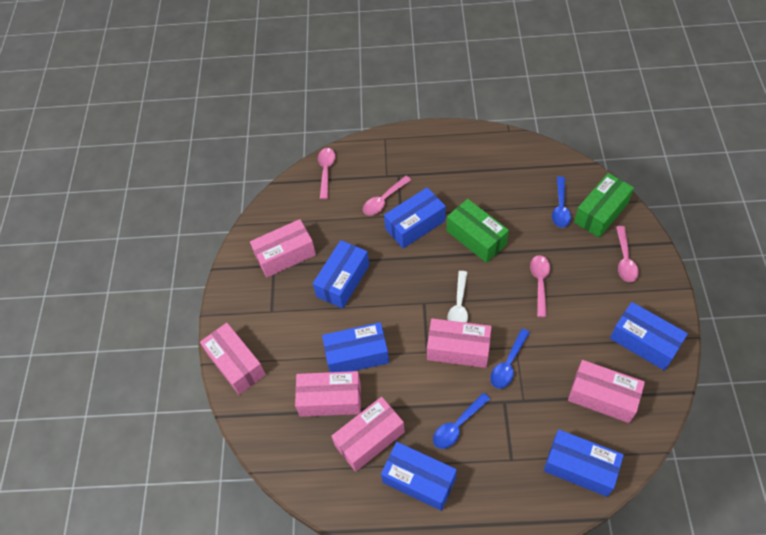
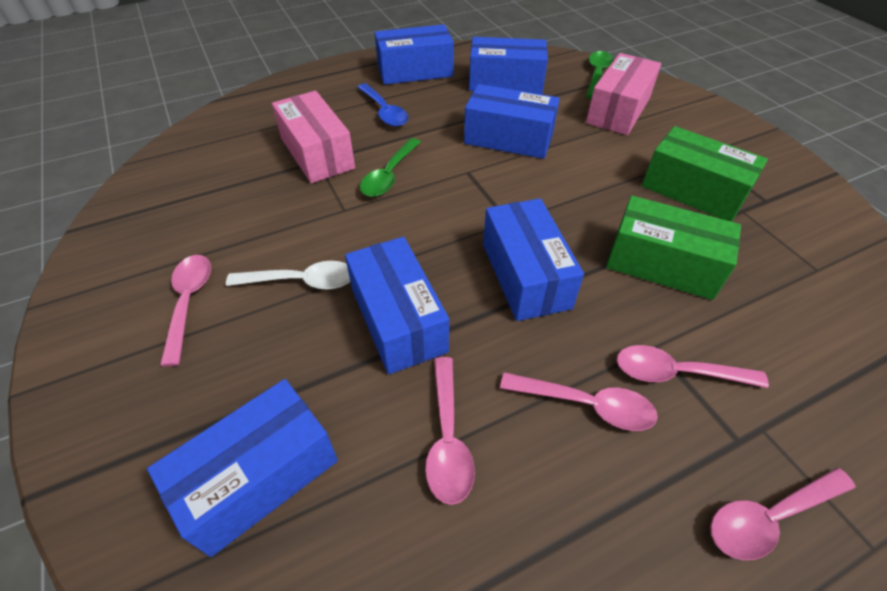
blue spoon: 3 -> 1
green spoon: 0 -> 2
pink box: 6 -> 2
pink spoon: 4 -> 5

